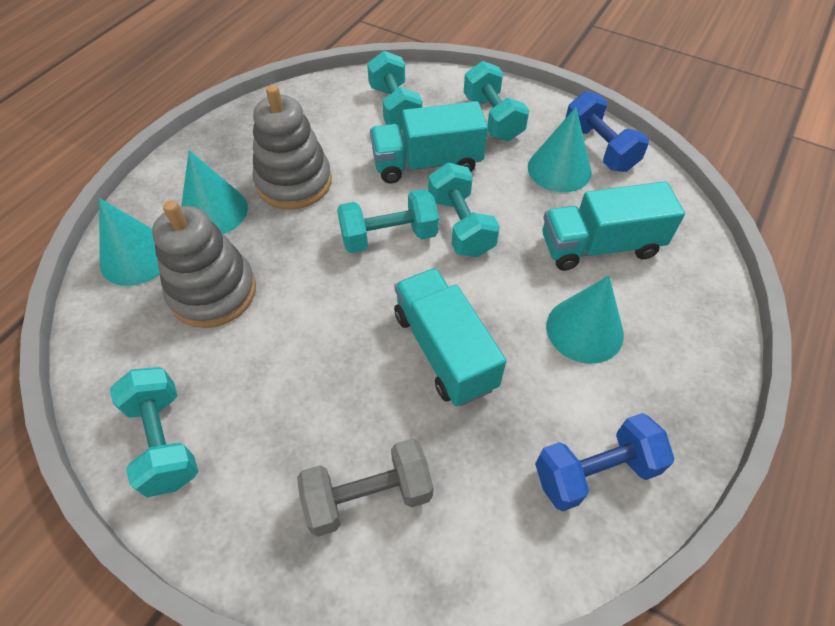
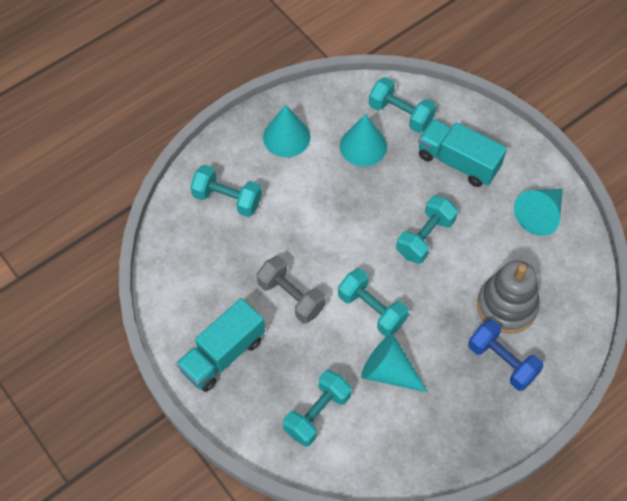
blue dumbbell: 2 -> 1
grey stacking toy: 2 -> 1
turquoise truck: 3 -> 2

